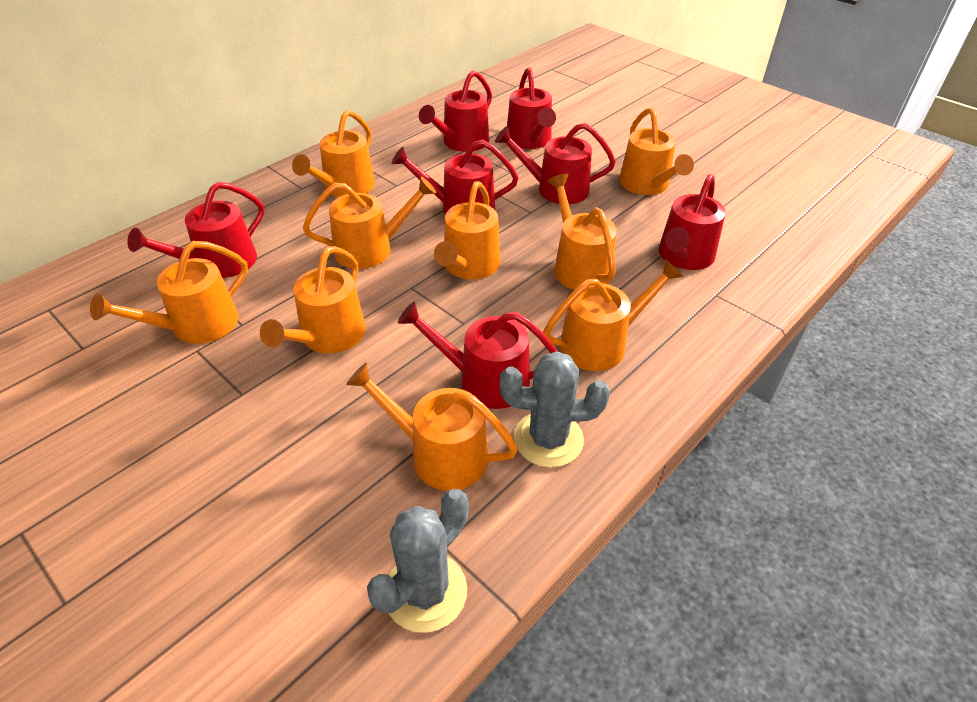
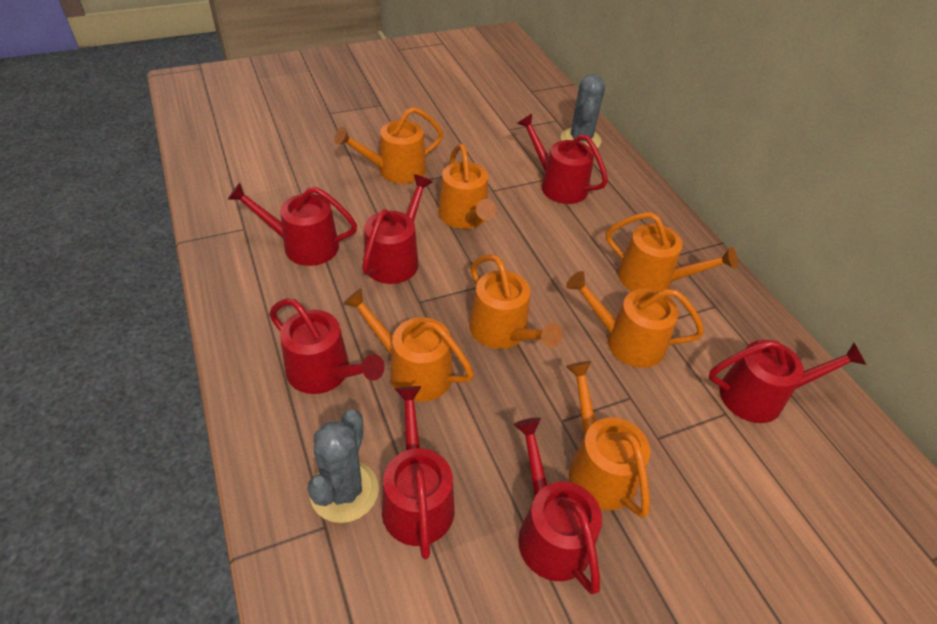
orange watering can: 9 -> 7

